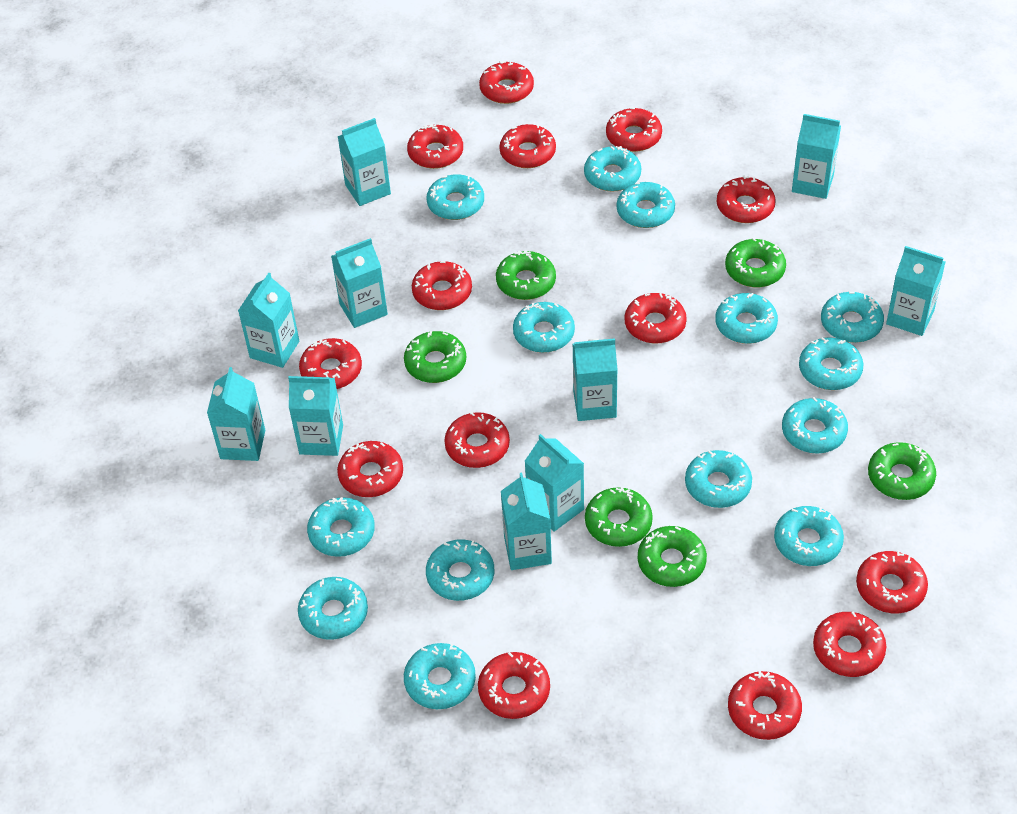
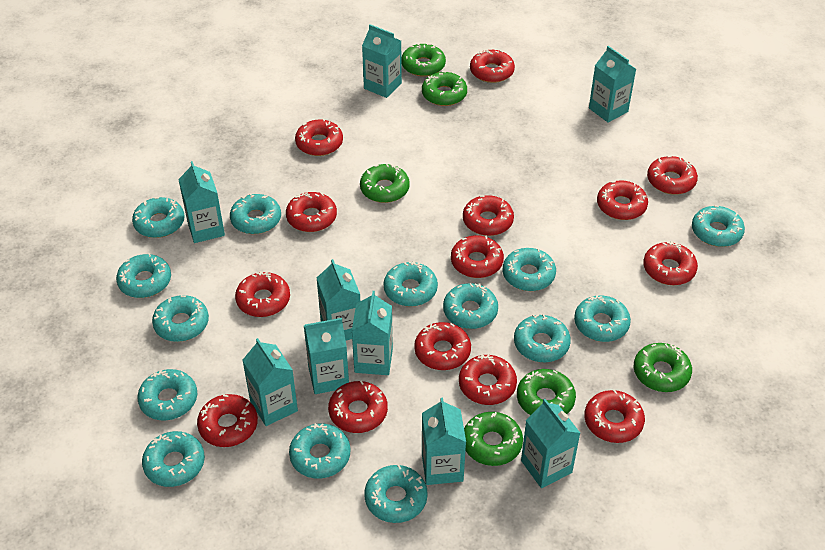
turquoise carton: 10 -> 9

